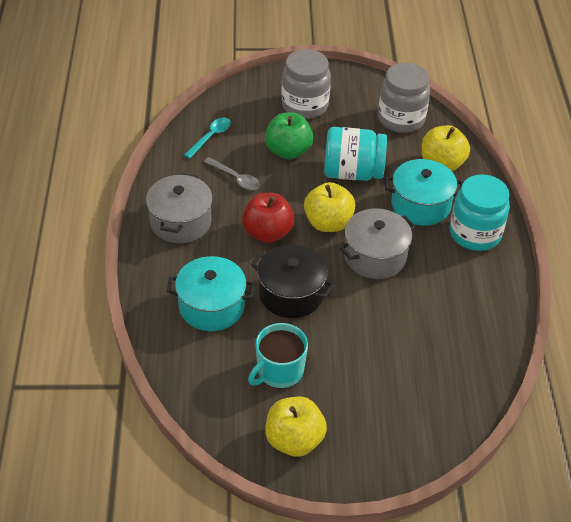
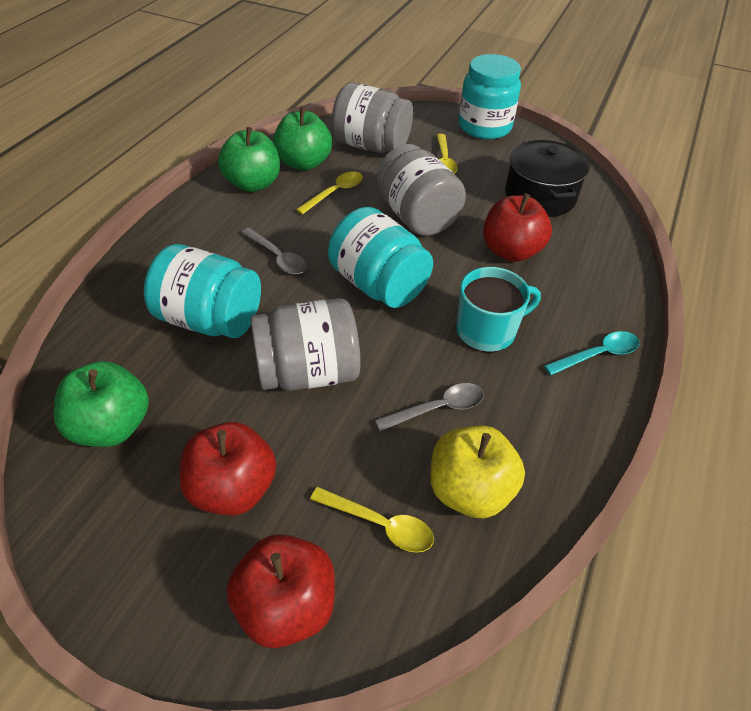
green apple: 1 -> 3
grey jar: 2 -> 3
grey pot: 2 -> 0
grey spoon: 1 -> 2
red apple: 1 -> 3
turquoise jar: 2 -> 3
turquoise pot: 2 -> 0
yellow apple: 3 -> 1
yellow spoon: 0 -> 3

